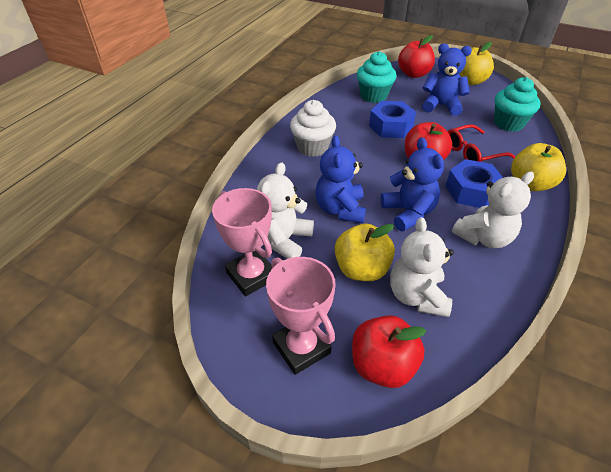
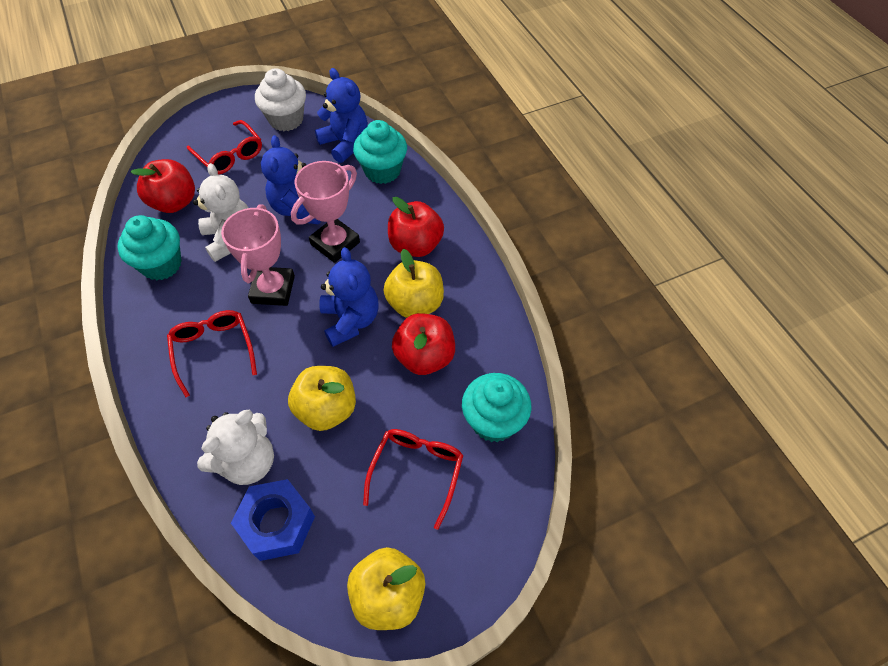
blue nut: 2 -> 1
red glasses: 1 -> 3
turquoise cupcake: 2 -> 3
white teddy bear: 3 -> 2

